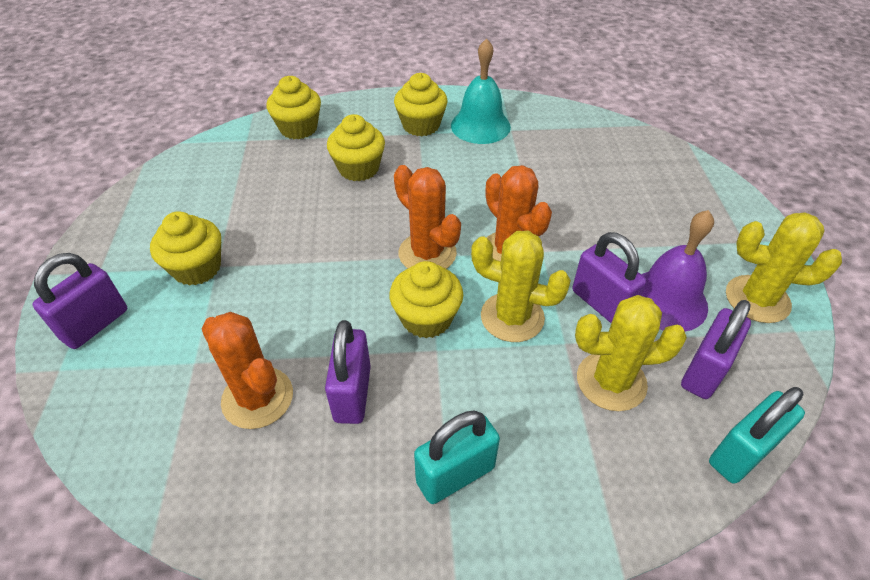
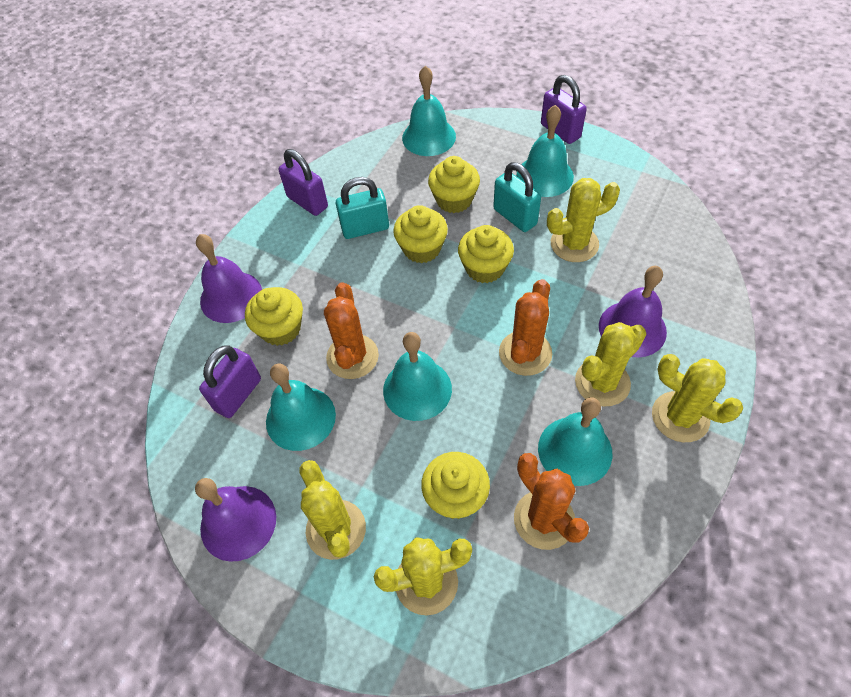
purple bell: 1 -> 3
purple padlock: 4 -> 3
turquoise bell: 1 -> 5
yellow cactus: 3 -> 5

